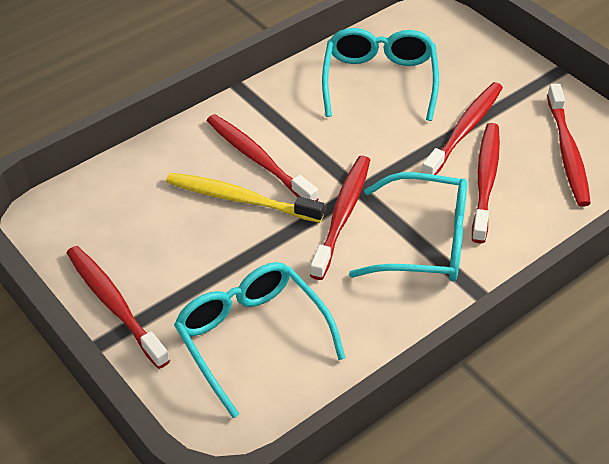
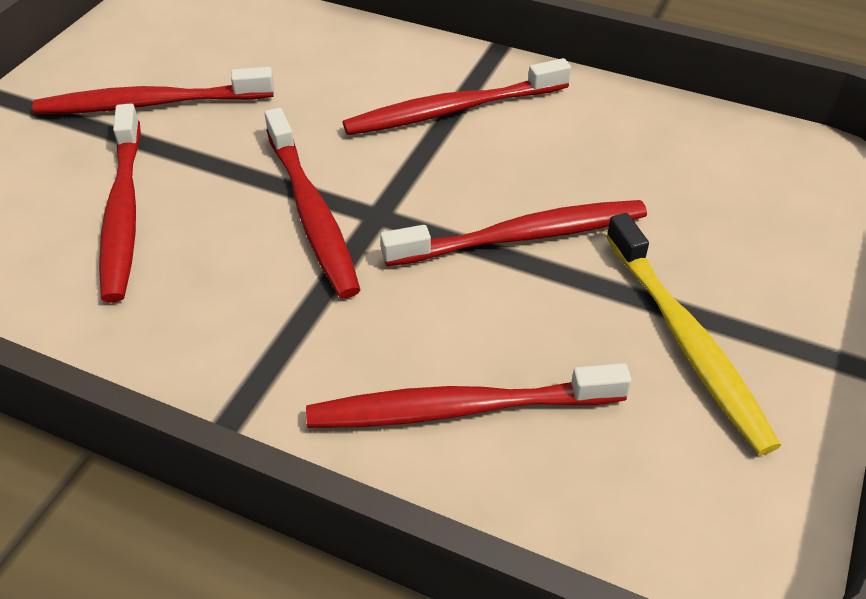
turquoise glasses: 3 -> 0

